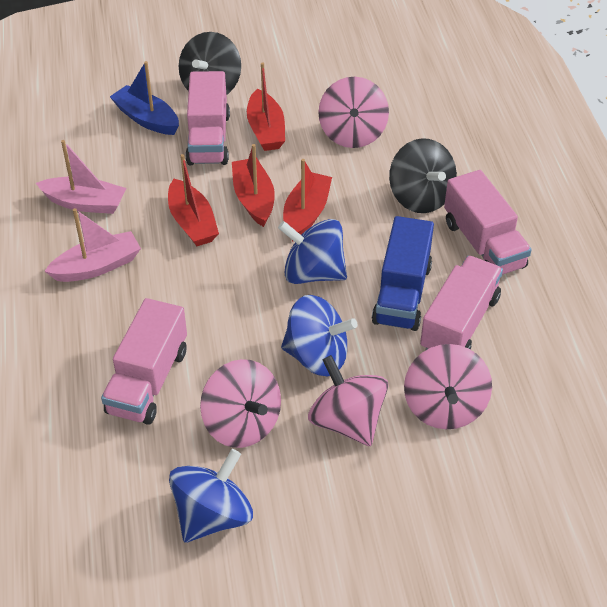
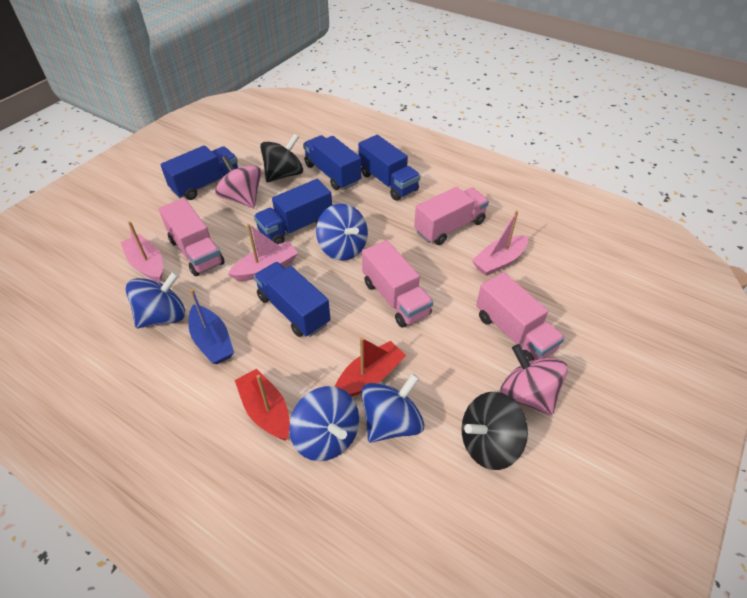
blue spinning top: 3 -> 4
blue truck: 1 -> 5
pink boat: 2 -> 3
pink spinning top: 4 -> 2
red boat: 4 -> 2

